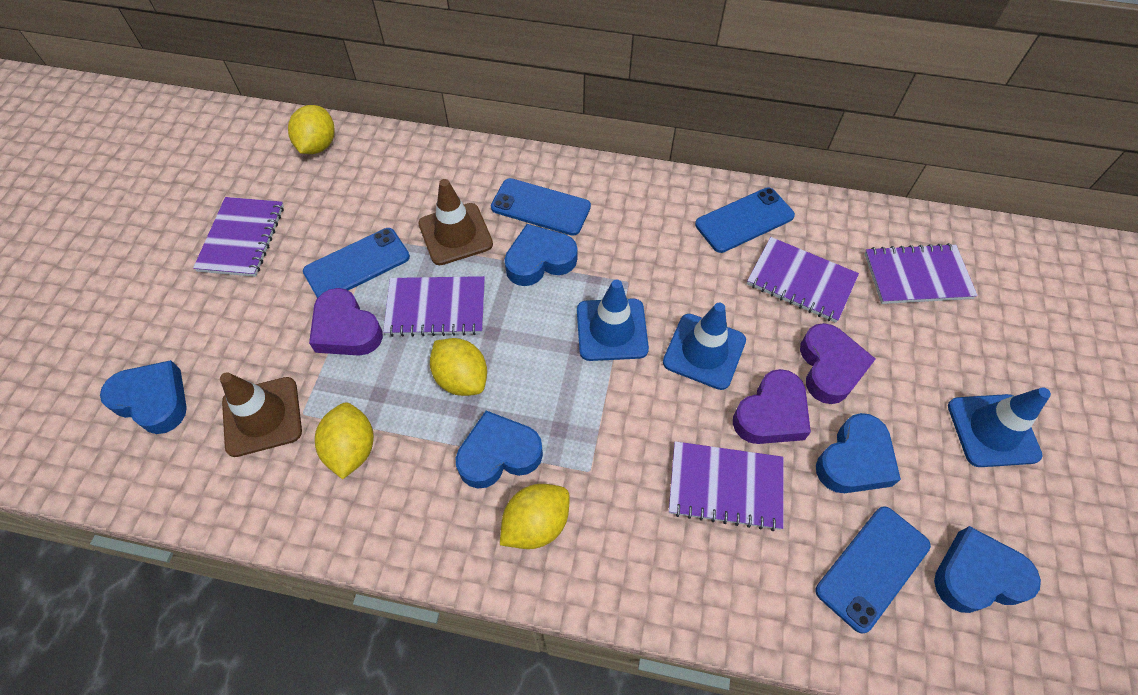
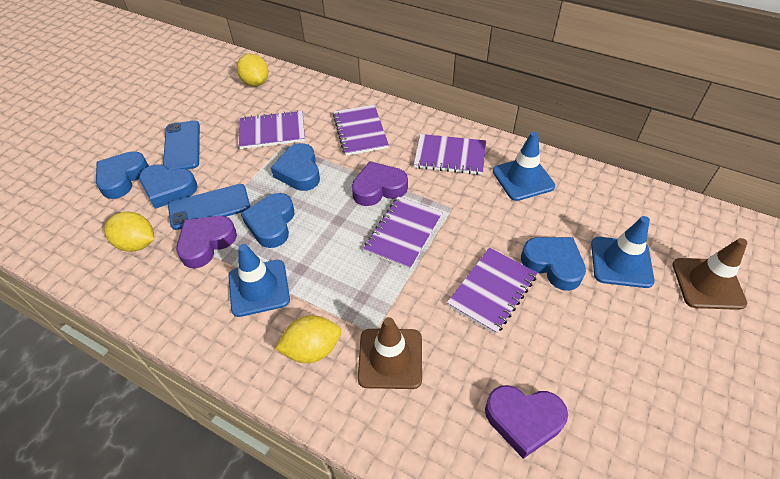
blue phone: 4 -> 2
yellow lemon: 4 -> 3

